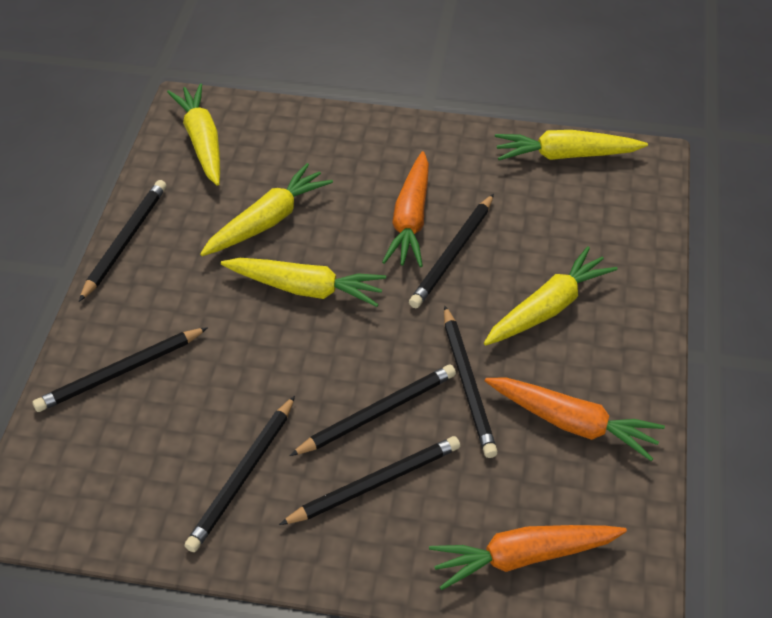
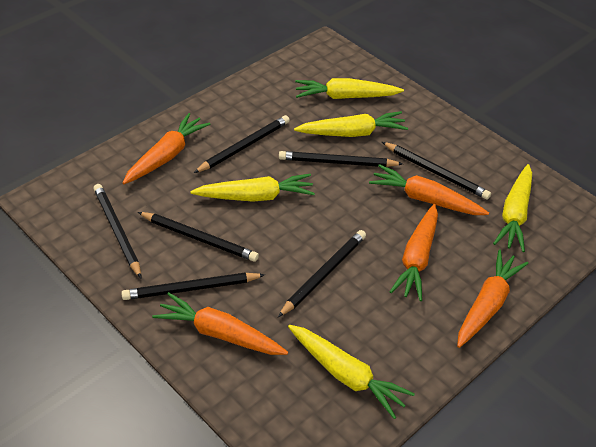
orange carrot: 3 -> 5

